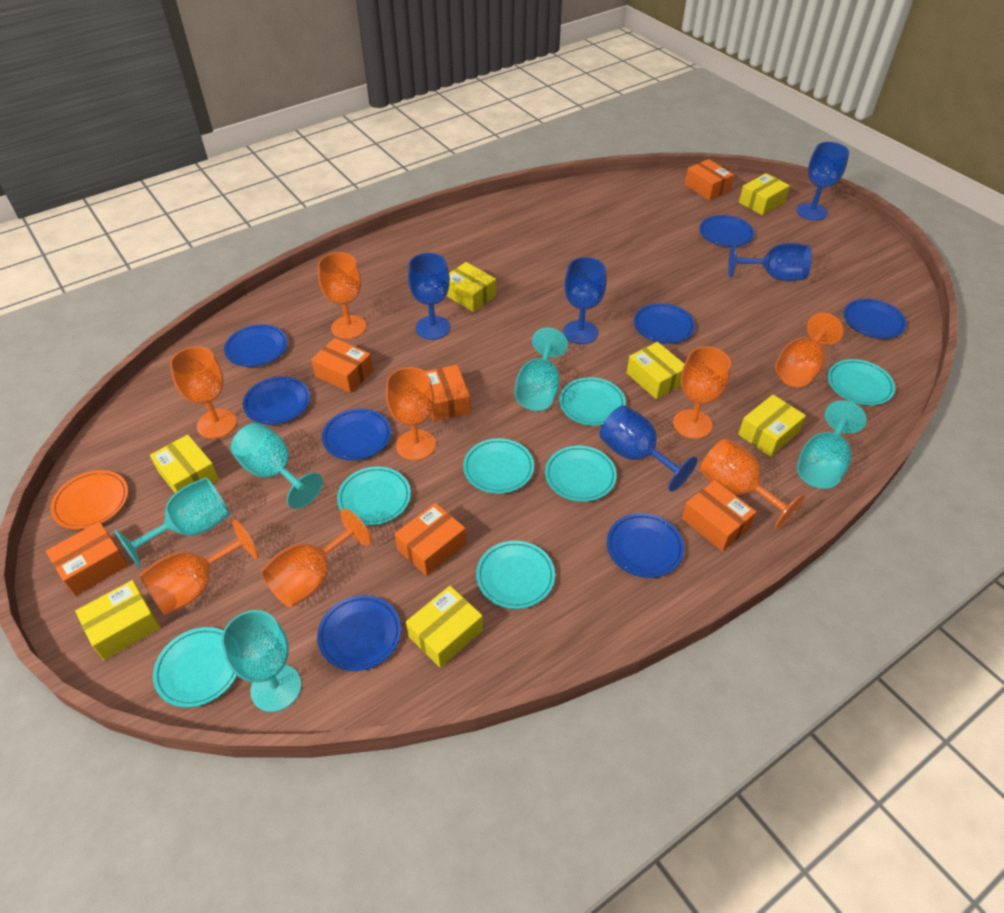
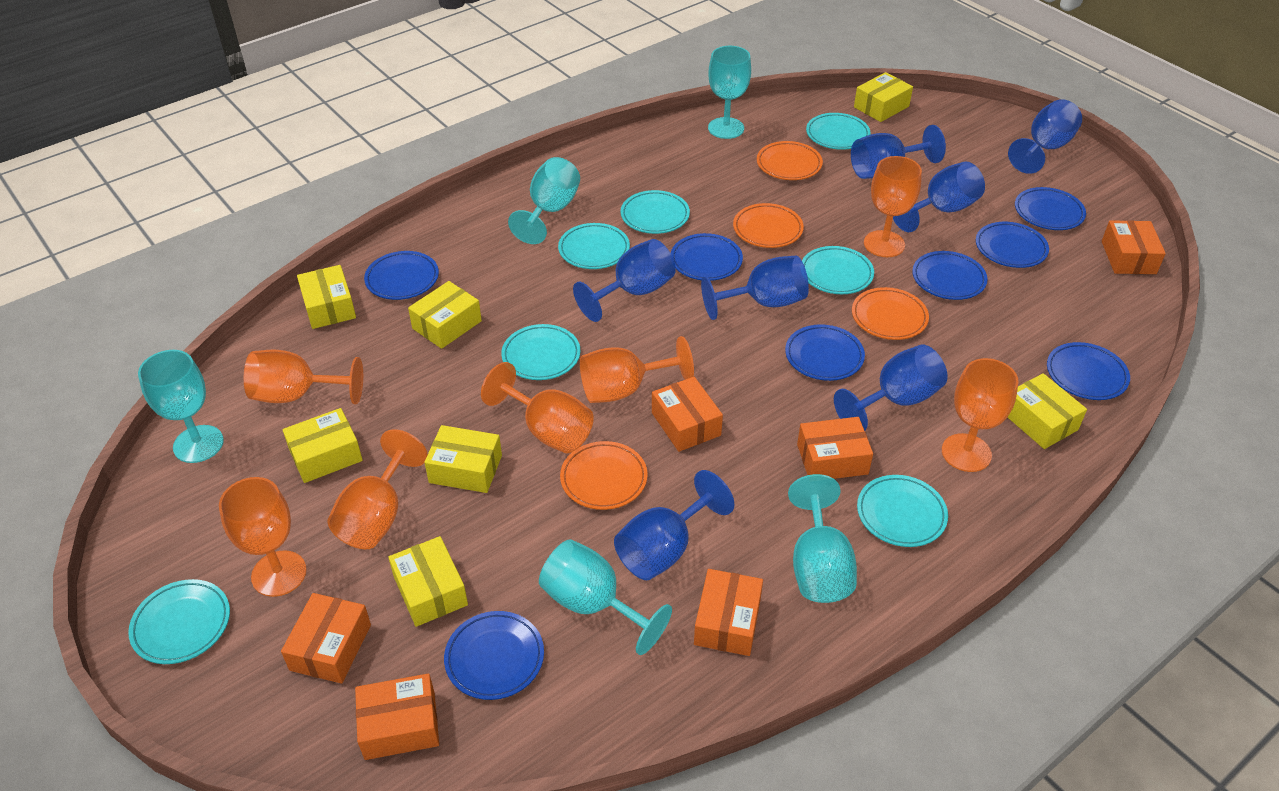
blue goblet: 5 -> 7
orange goblet: 8 -> 7
orange plate: 1 -> 4

